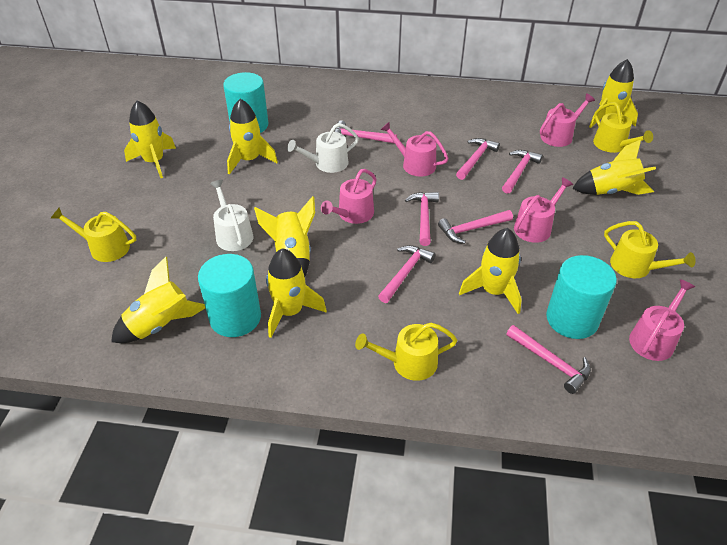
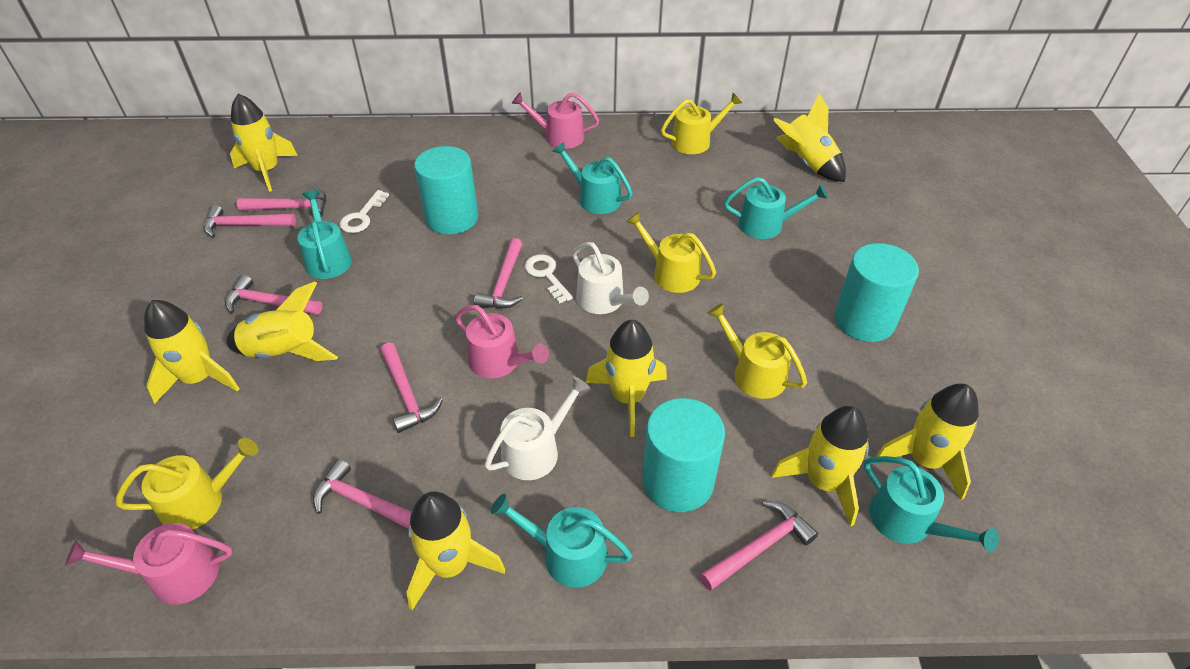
pink watering can: 5 -> 3
turquoise watering can: 0 -> 5
white key: 0 -> 2

